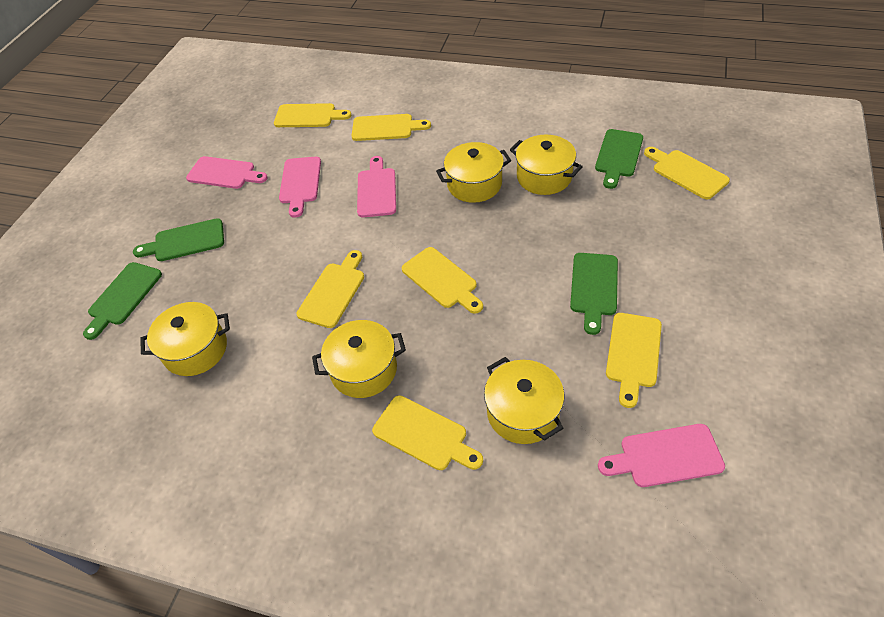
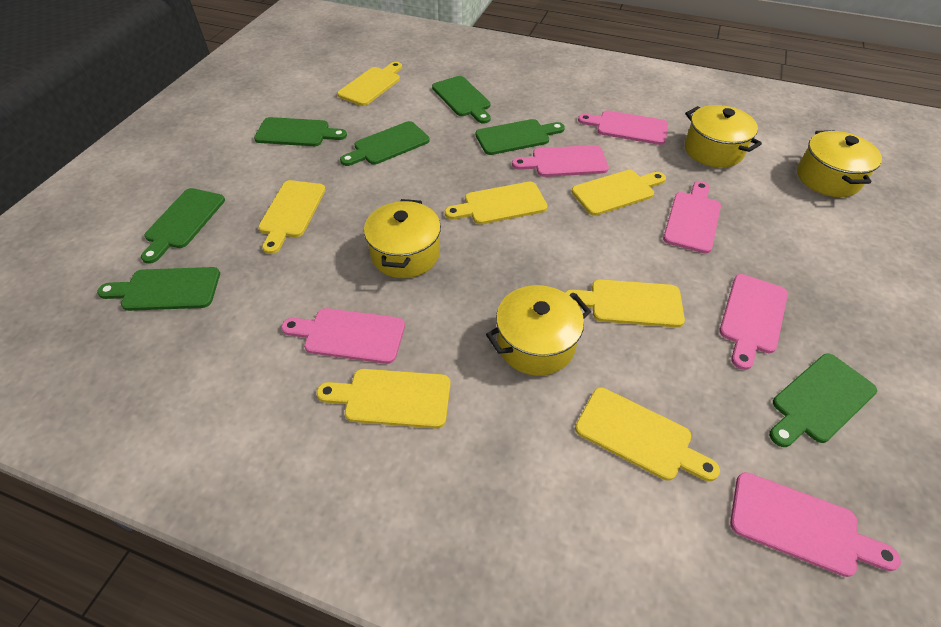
green cutting board: 4 -> 7
pink cutting board: 4 -> 6
yellow pot: 5 -> 4

